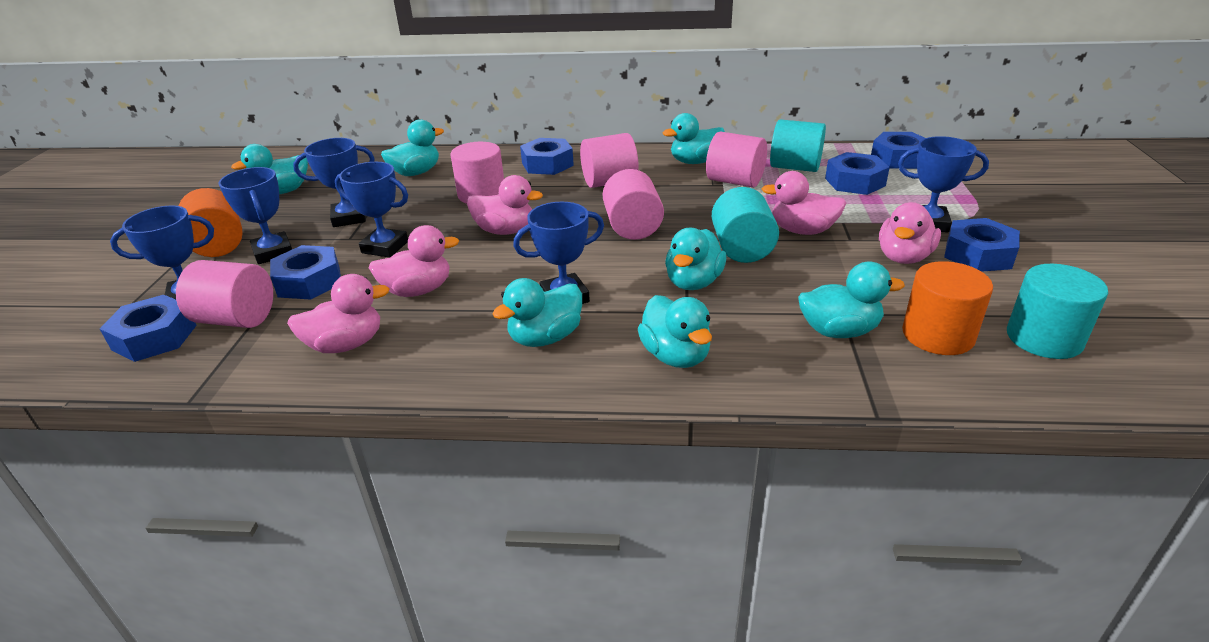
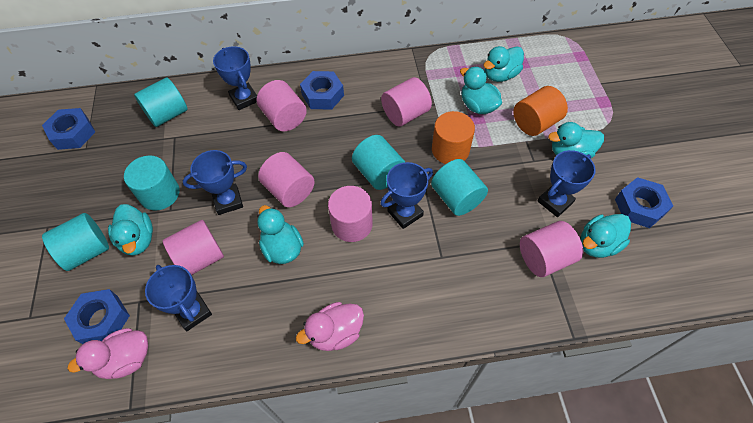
blue nut: 6 -> 4
blue trophy: 6 -> 5
pink cylinder: 5 -> 6
pink duck: 5 -> 2
turquoise cylinder: 3 -> 5
turquoise duck: 7 -> 6

